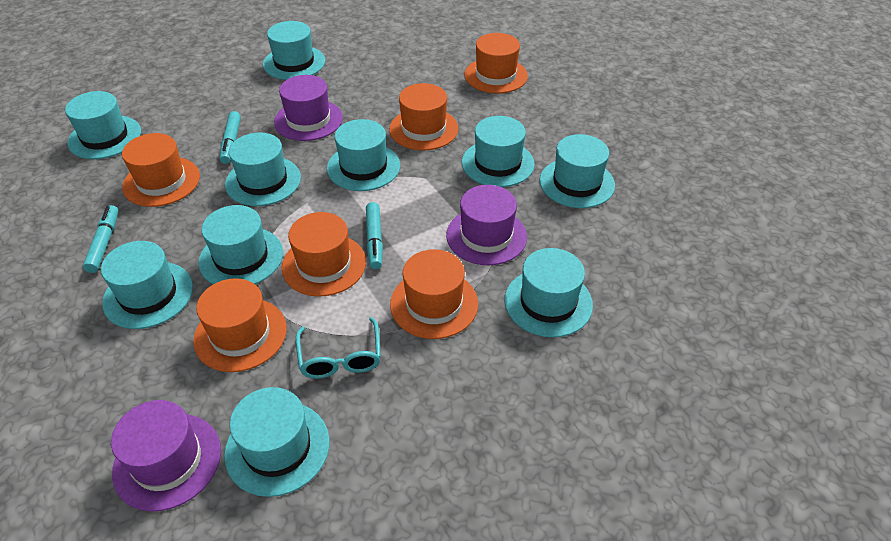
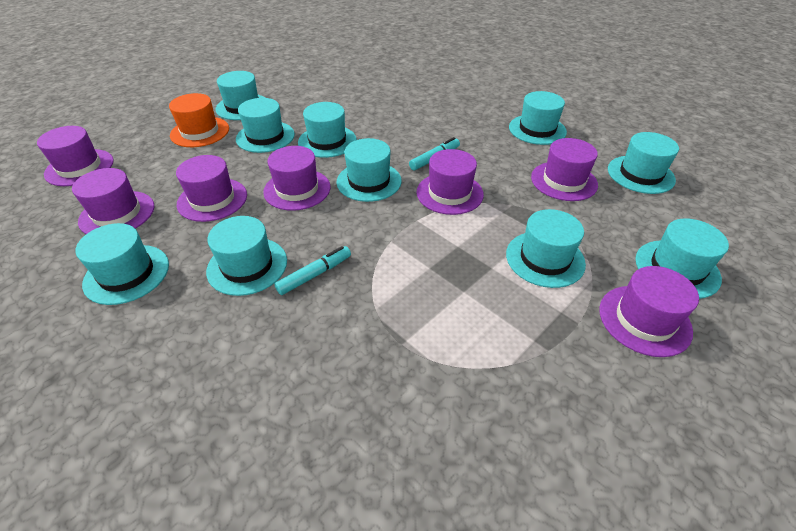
orange hat: 6 -> 1
purple hat: 3 -> 7
turquoise glasses: 1 -> 0
turquoise marker: 3 -> 2

